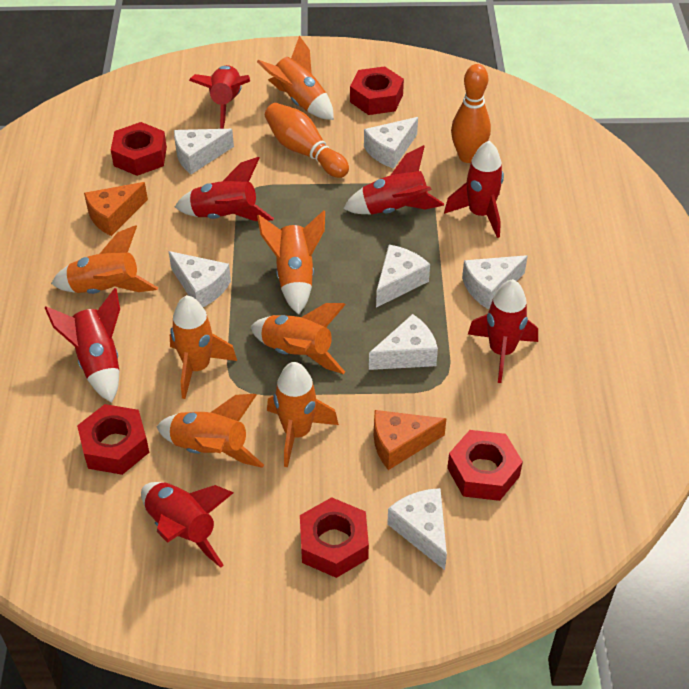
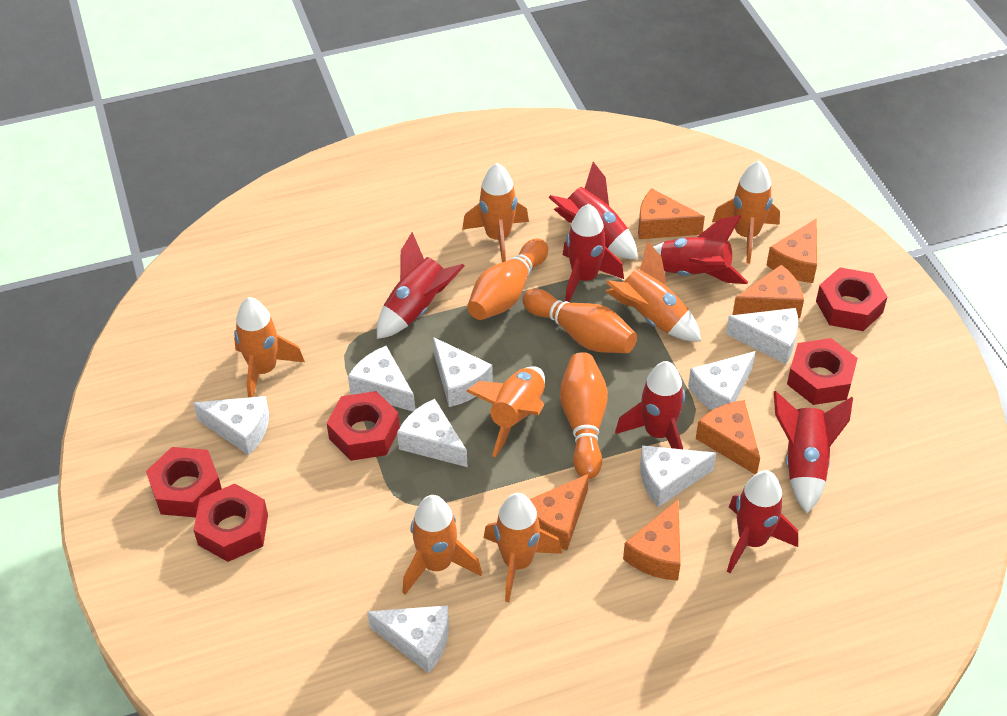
orange bowling pin: 2 -> 3
orange cheese: 2 -> 6
white cheese: 7 -> 8

